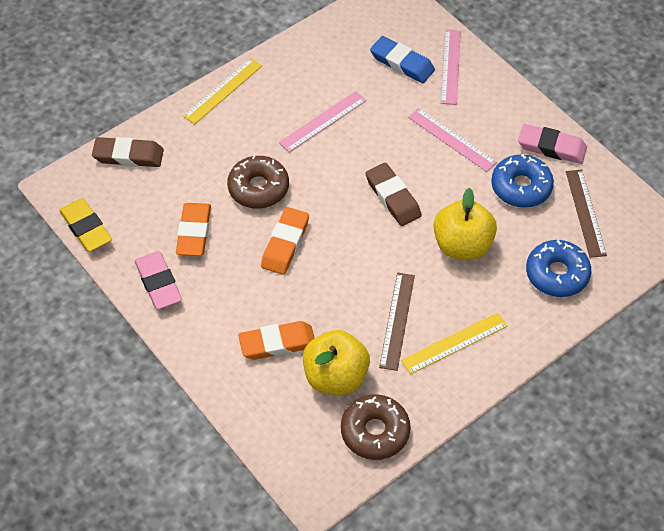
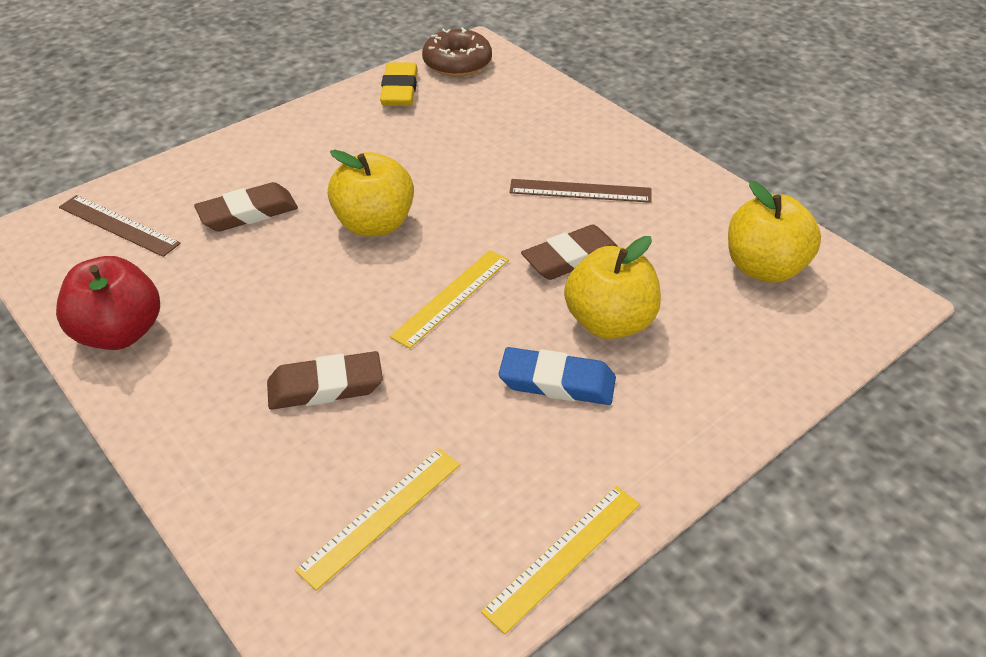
blue donut: 2 -> 0
brown donut: 2 -> 1
brown eraser: 2 -> 3
orange eraser: 3 -> 0
pink eraser: 2 -> 0
pink ruler: 3 -> 0
red apple: 0 -> 1
yellow apple: 2 -> 3
yellow ruler: 2 -> 3

